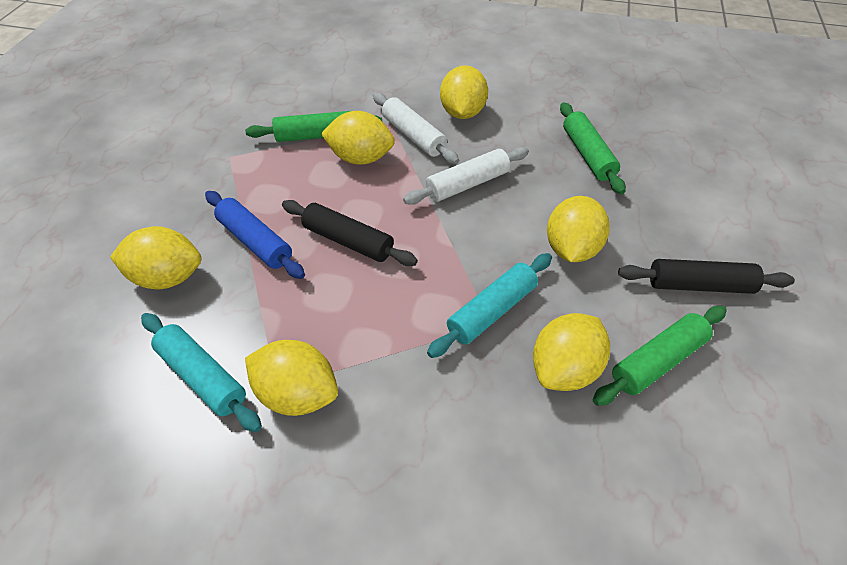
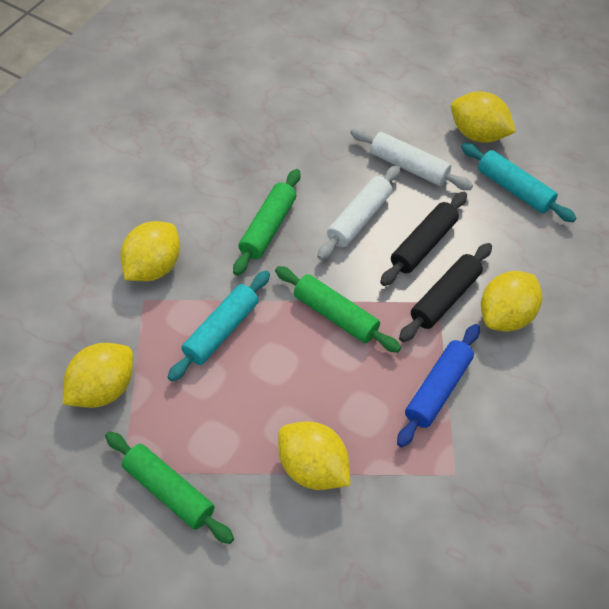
yellow lemon: 6 -> 5

